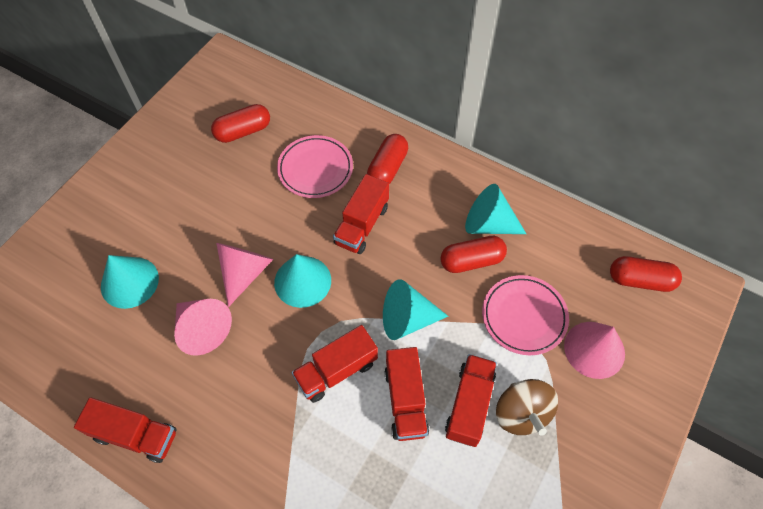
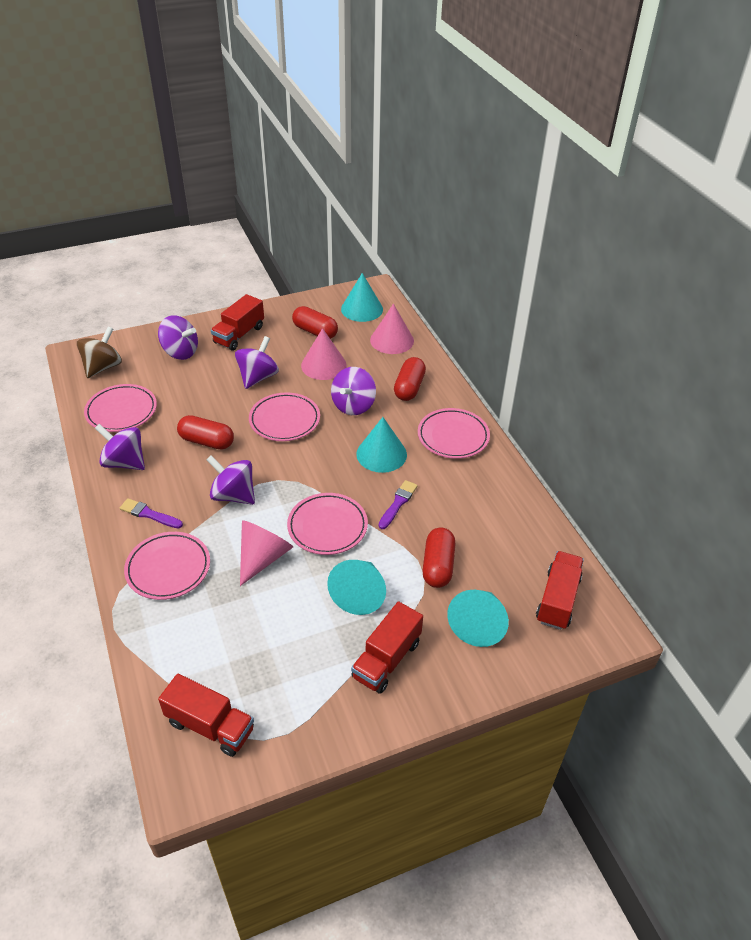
pink plate: 2 -> 5
purple brush: 0 -> 2
purple spinning top: 0 -> 5
red truck: 5 -> 4

